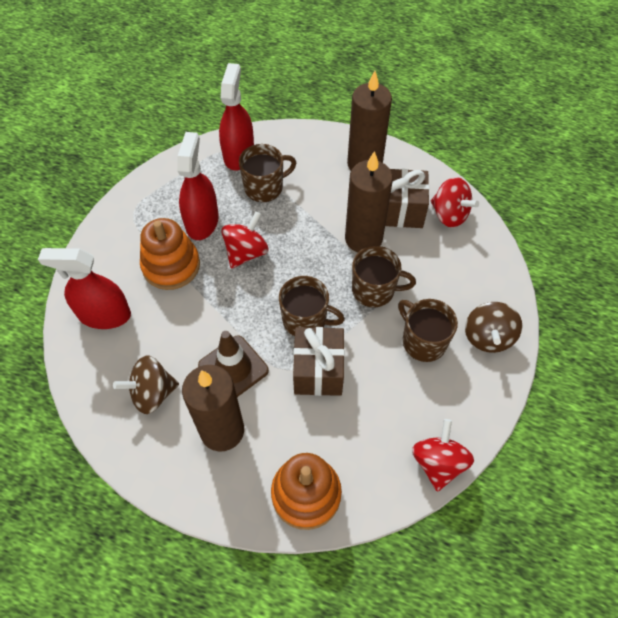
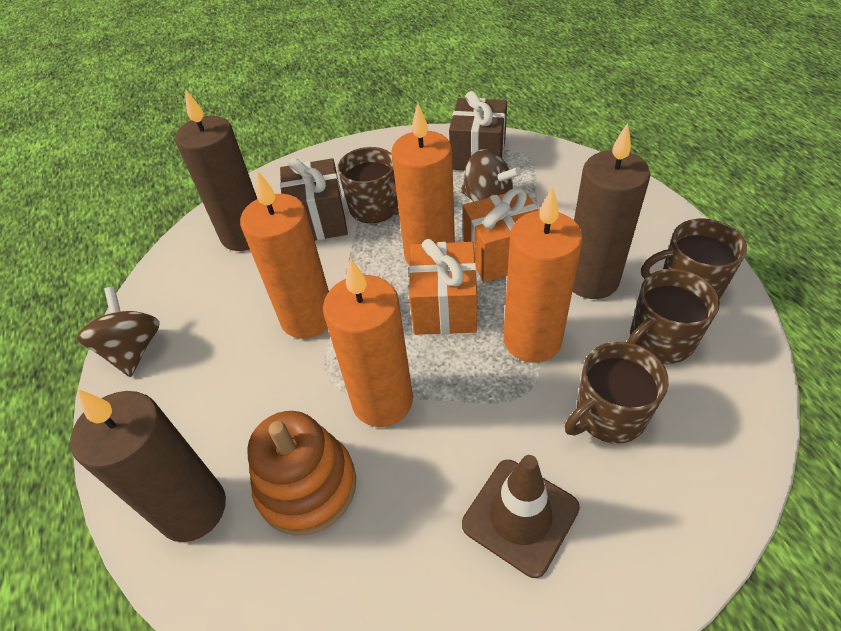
orange candle: 0 -> 4
orange gift: 0 -> 2
orange stacking toy: 2 -> 1
red spinning top: 3 -> 0
red spray bottle: 3 -> 0

